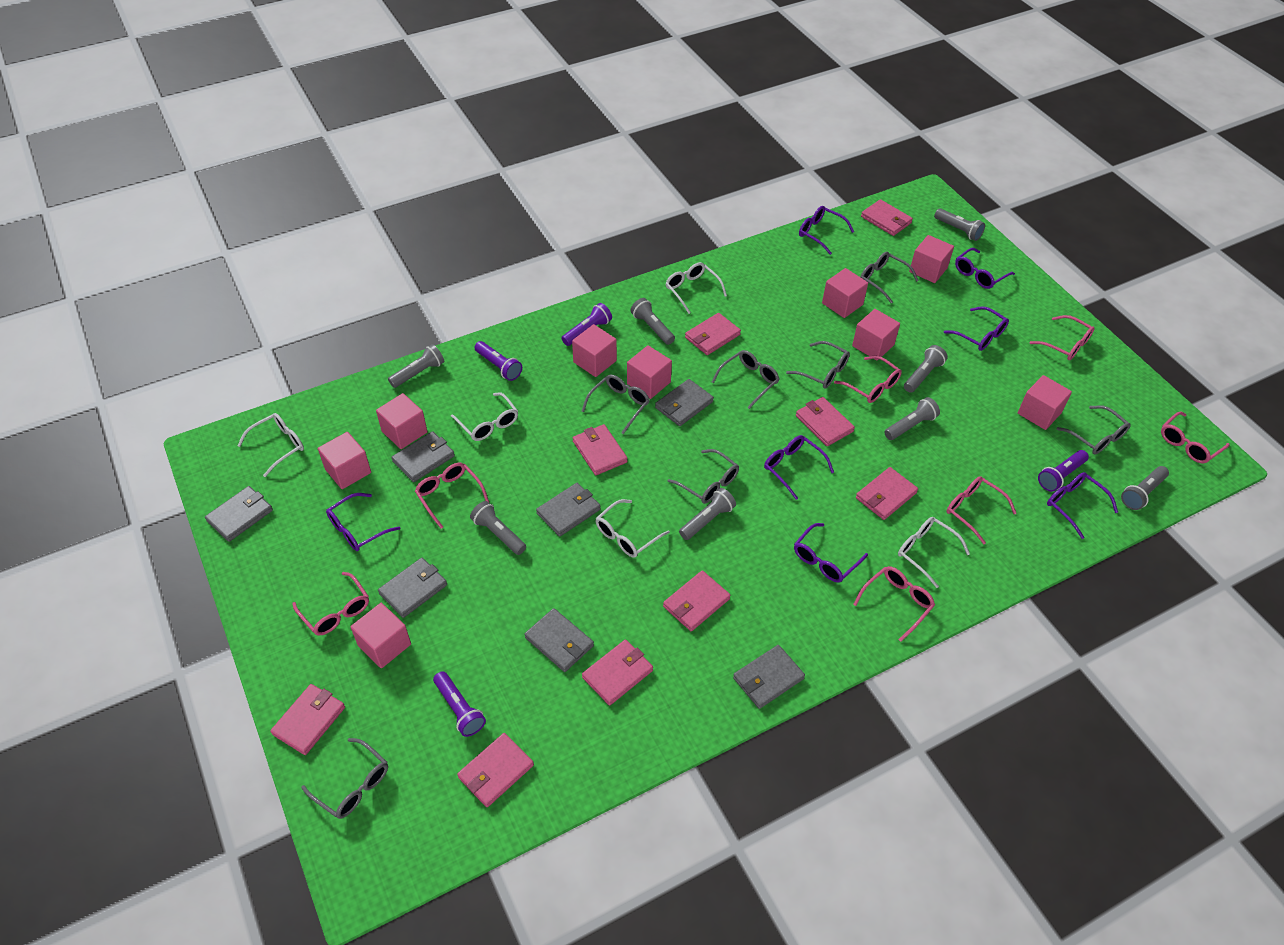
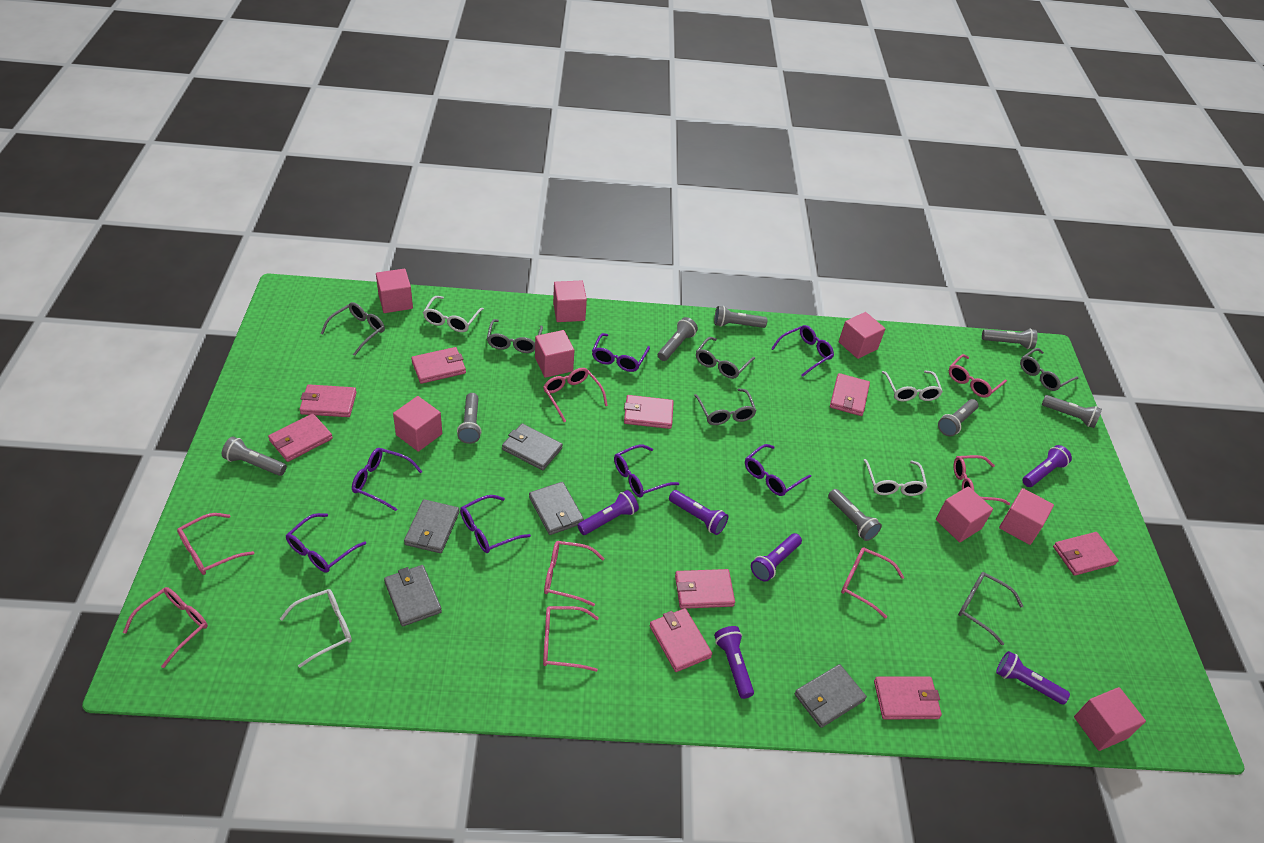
grey glasses: 7 -> 6
grey wallet: 7 -> 5
pink cube: 9 -> 8
pink glasses: 7 -> 8
purple flashlight: 4 -> 6
white glasses: 5 -> 4

